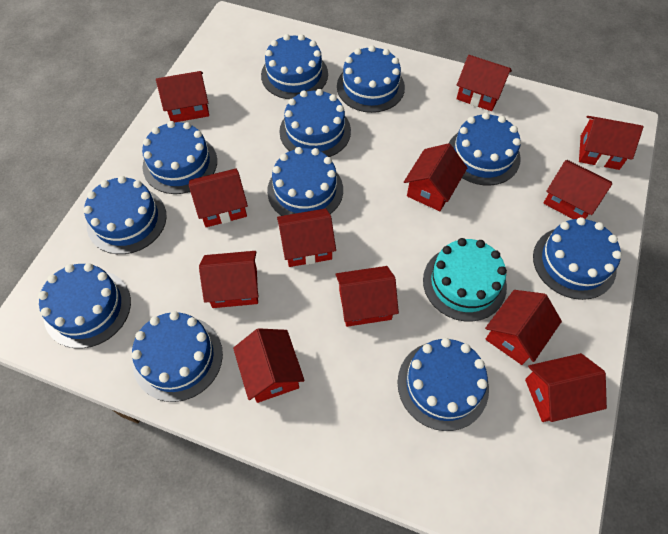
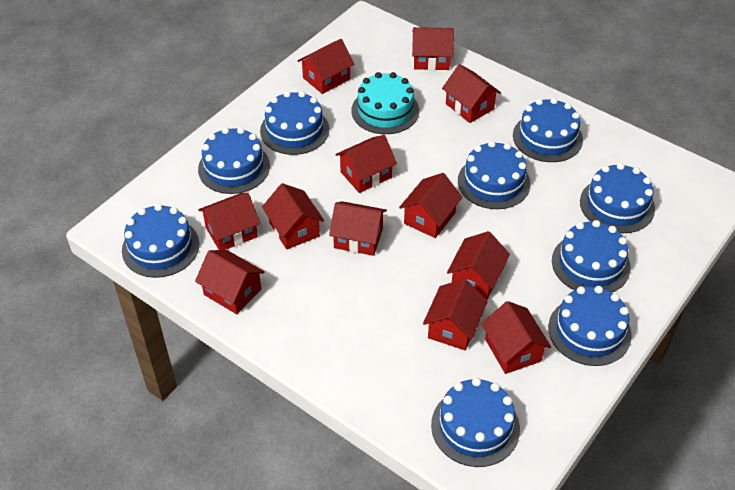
blue cake: 11 -> 9

